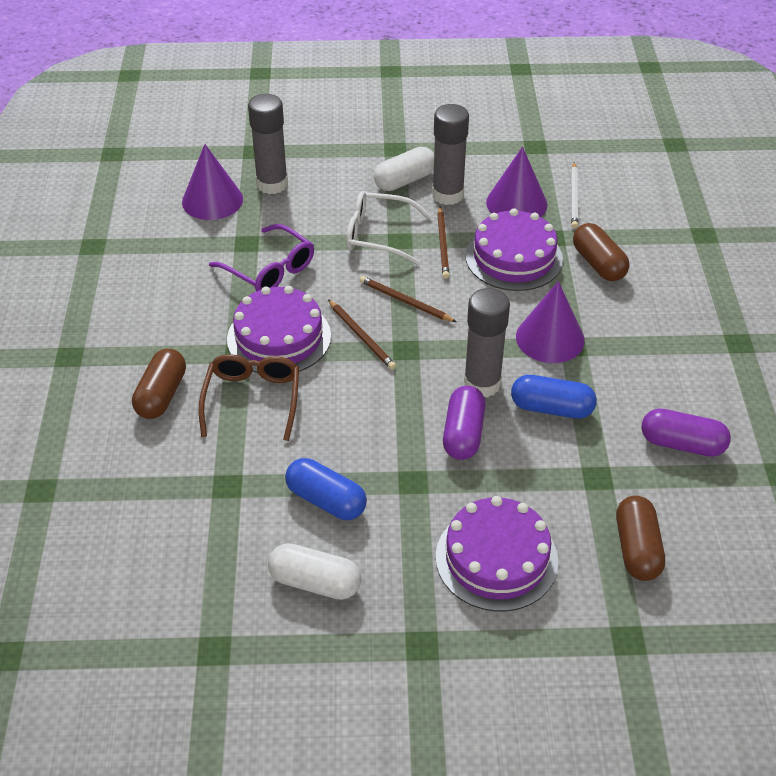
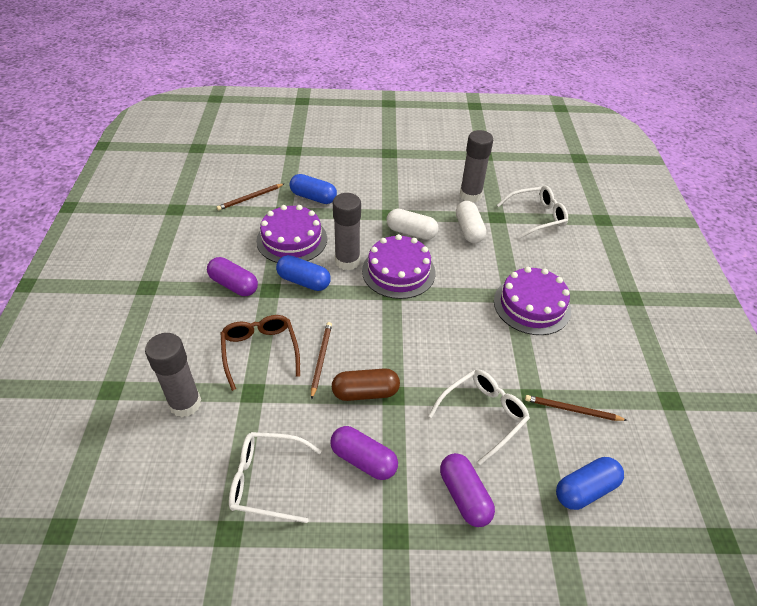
blue capsule: 2 -> 3
brown capsule: 3 -> 1
purple capsule: 2 -> 3
purple cone: 3 -> 0
purple glasses: 1 -> 0
white glasses: 1 -> 3
white pencil: 1 -> 0

